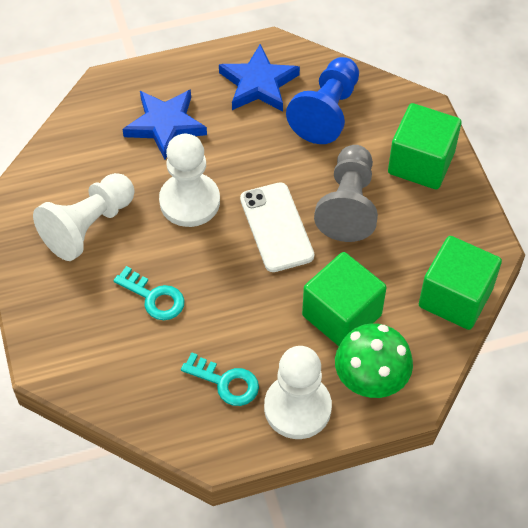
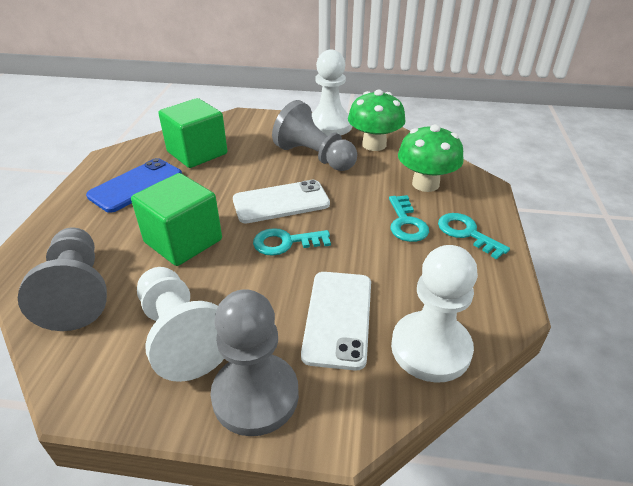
blue pawn: 1 -> 0
blue phone: 0 -> 1
blue star: 2 -> 0
green cube: 3 -> 2
green mushroom: 1 -> 2
grey pawn: 1 -> 3
turquoise key: 2 -> 3
white phone: 1 -> 2

